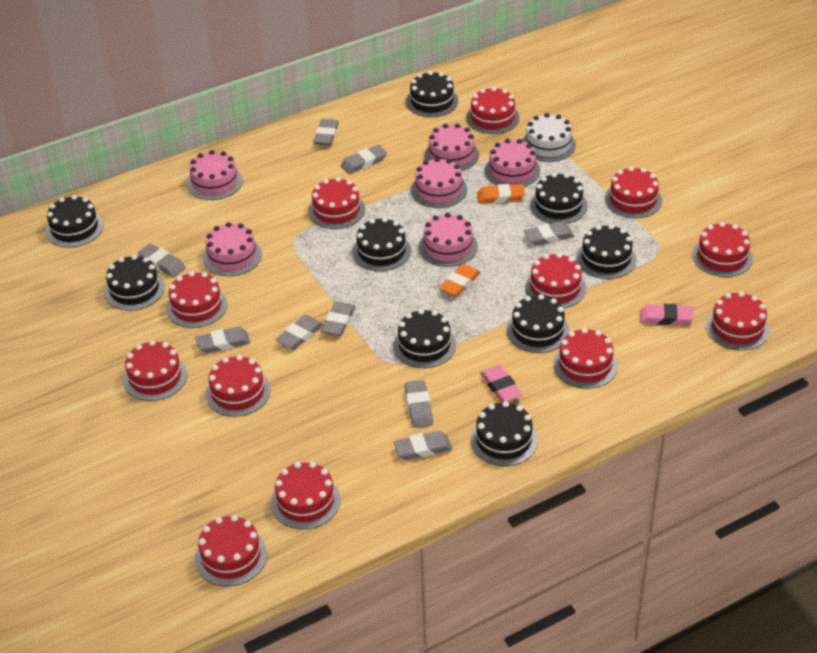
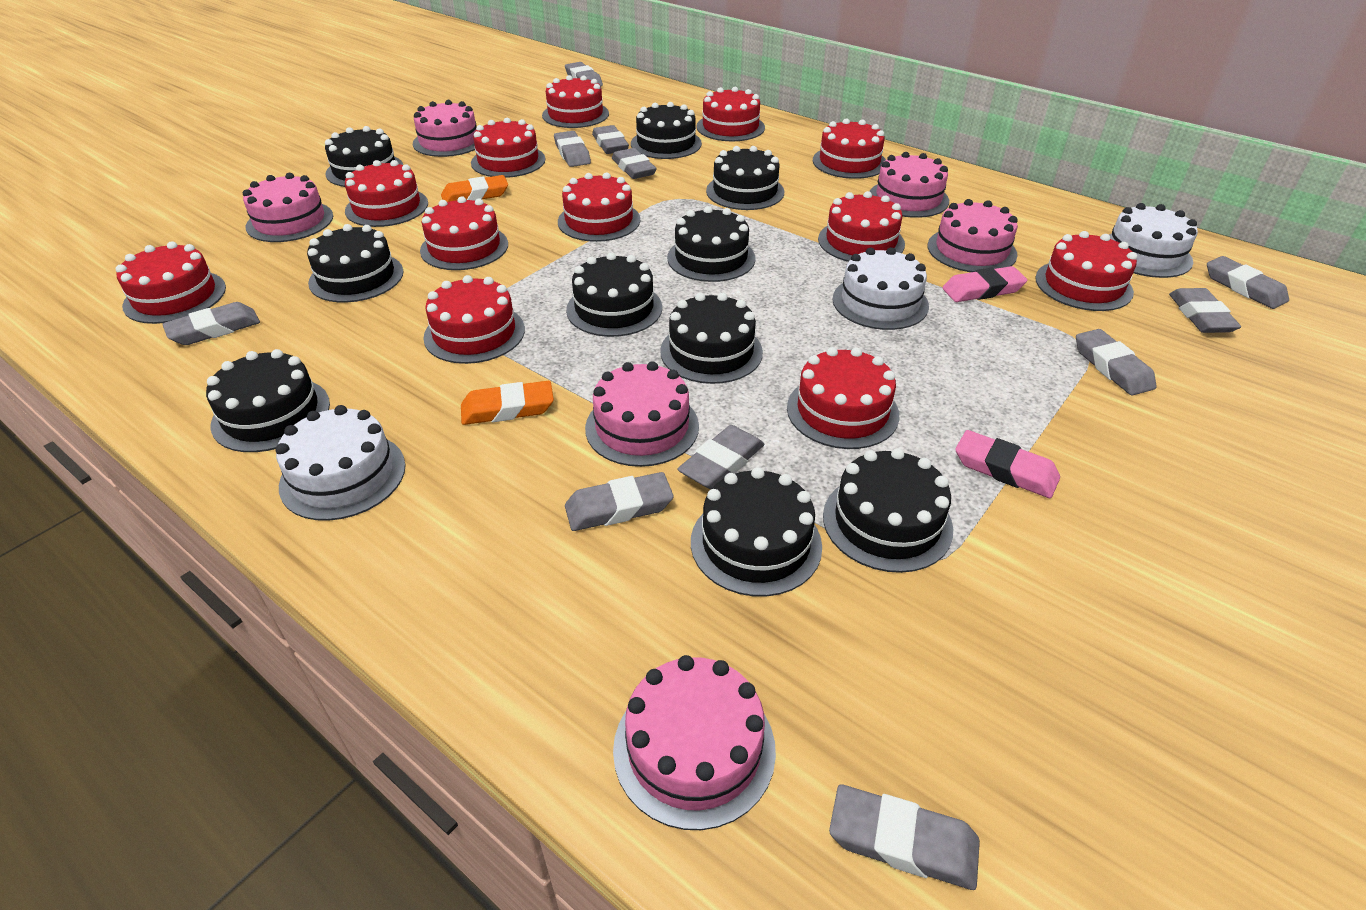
black cake: 9 -> 10
grey eraser: 9 -> 11
white cake: 1 -> 3

